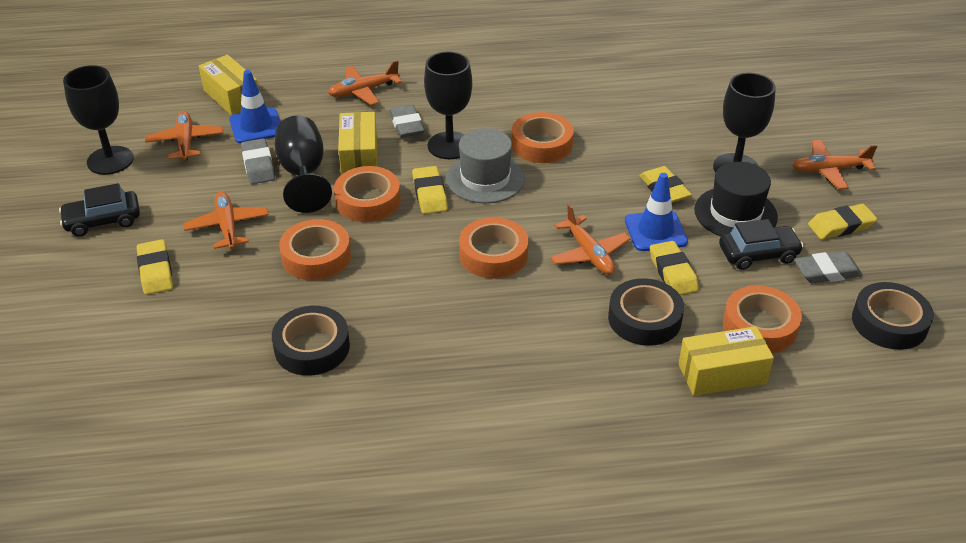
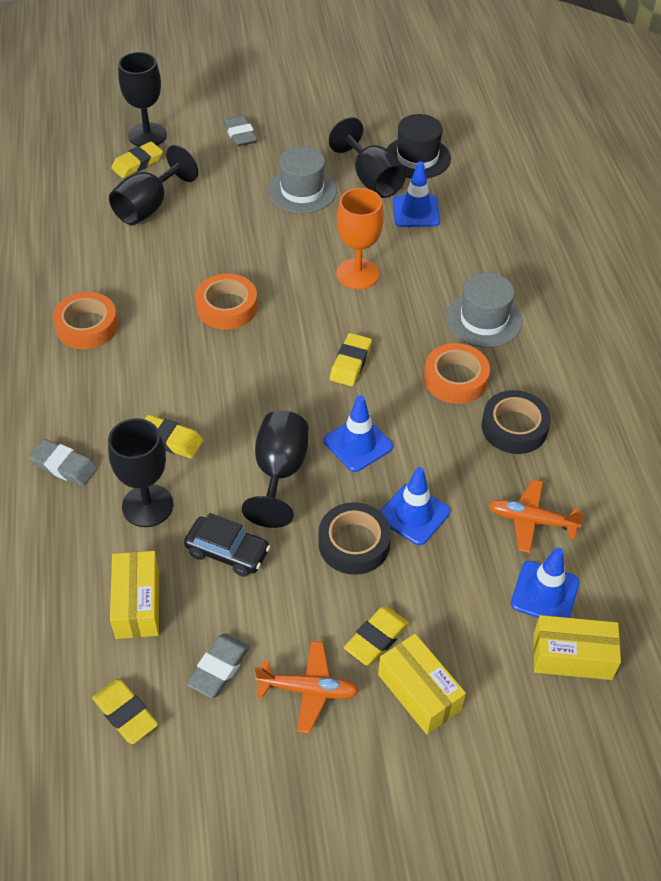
black car: 2 -> 1
black goblet: 4 -> 5
black tape: 3 -> 2
blue traffic cone: 2 -> 4
grey hat: 1 -> 2
orange goblet: 0 -> 1
orange plane: 5 -> 2
orange tape: 5 -> 3

